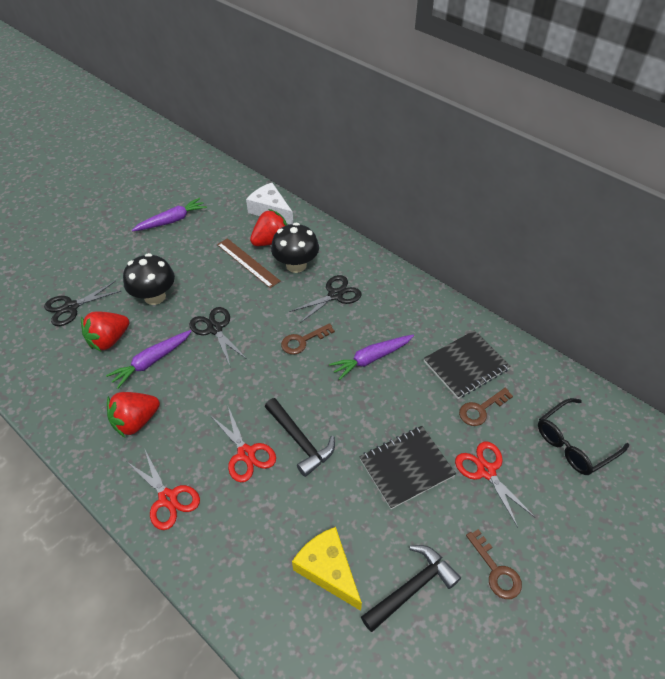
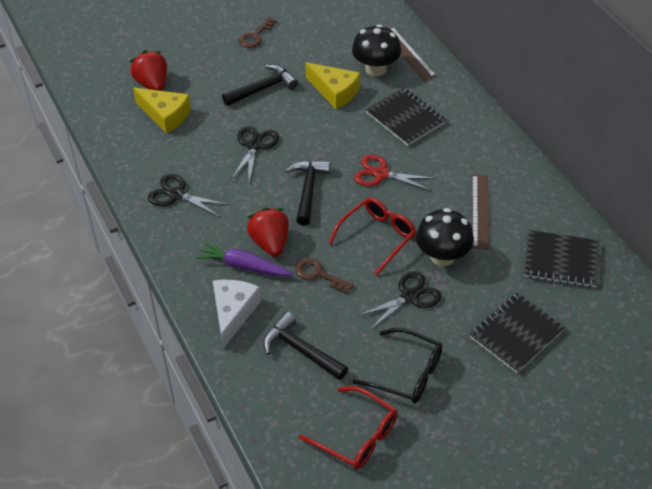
black hammer: 2 -> 3
black notebook: 2 -> 3
brown key: 3 -> 2
brown ruler: 1 -> 2
purple carrot: 3 -> 1
red glasses: 0 -> 2
red scissors: 3 -> 1
red strawberry: 3 -> 2
yellow cheese: 1 -> 2

